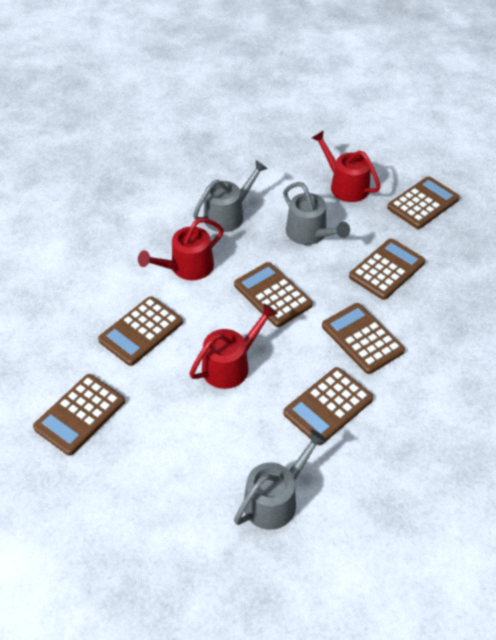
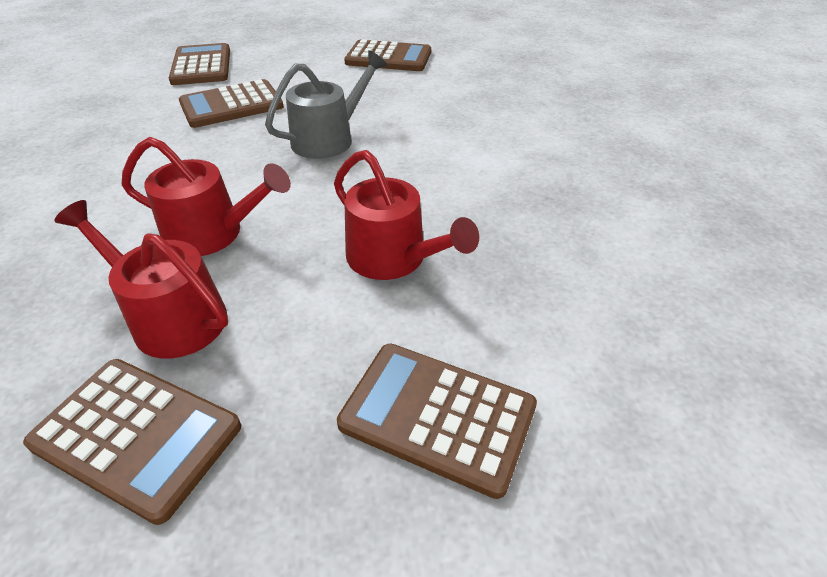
brown calculator: 7 -> 5
grey watering can: 3 -> 1

